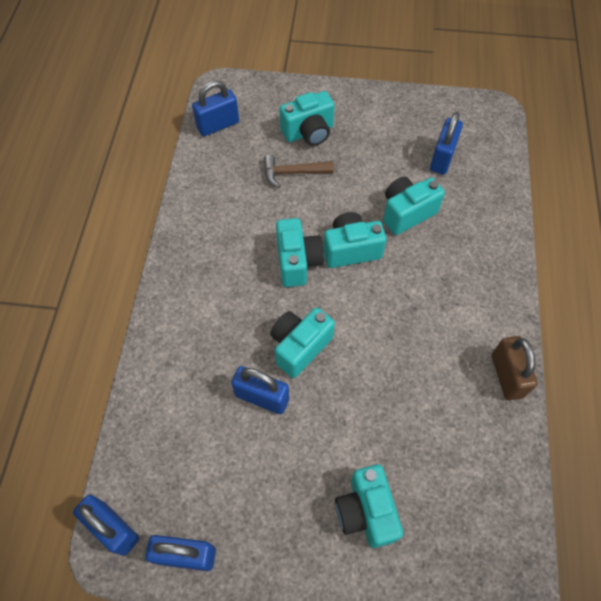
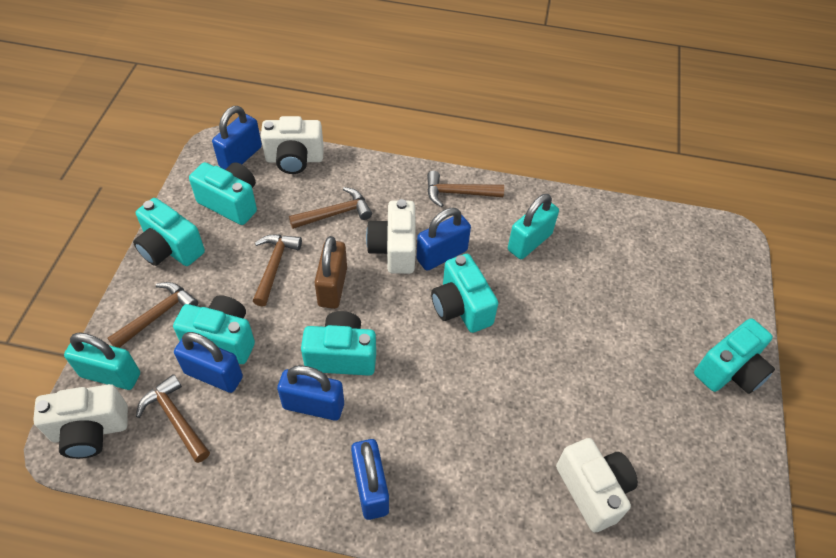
brown hammer: 1 -> 5
turquoise padlock: 0 -> 2
white camera: 0 -> 4

